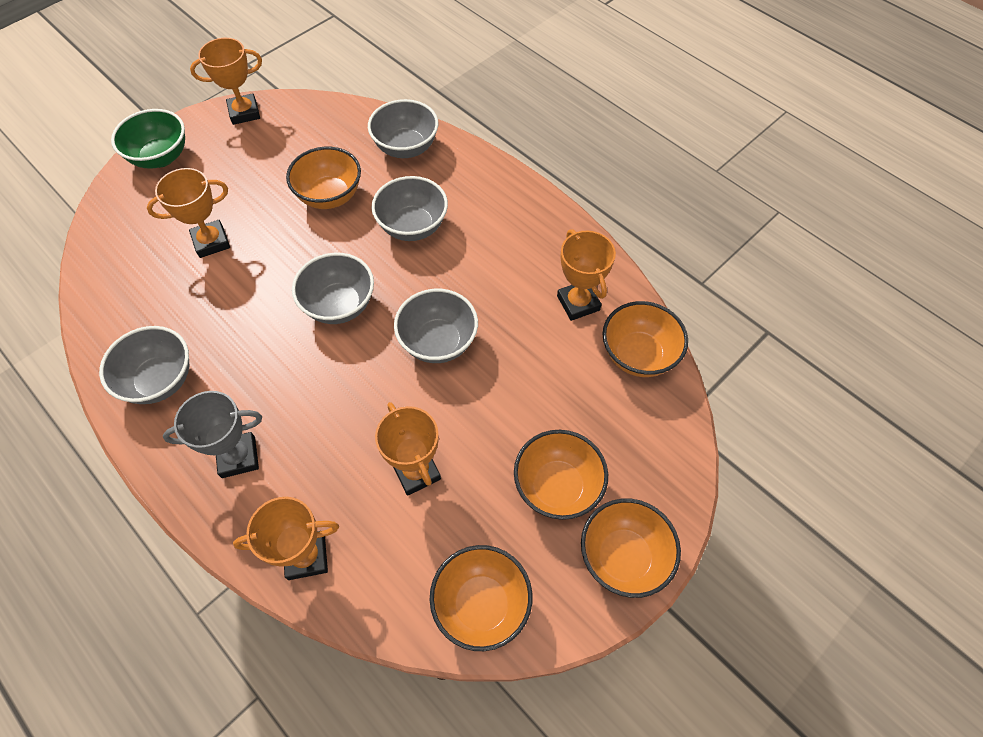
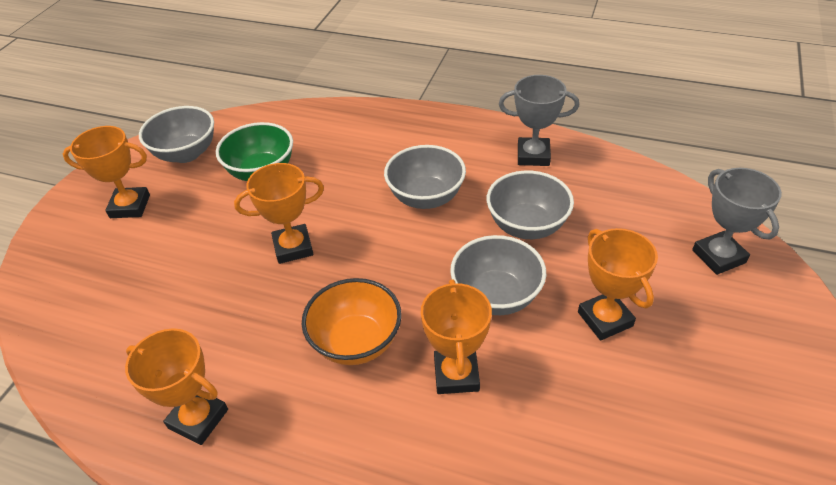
grey bowl: 5 -> 4
grey trophy: 1 -> 2
orange bowl: 5 -> 1

